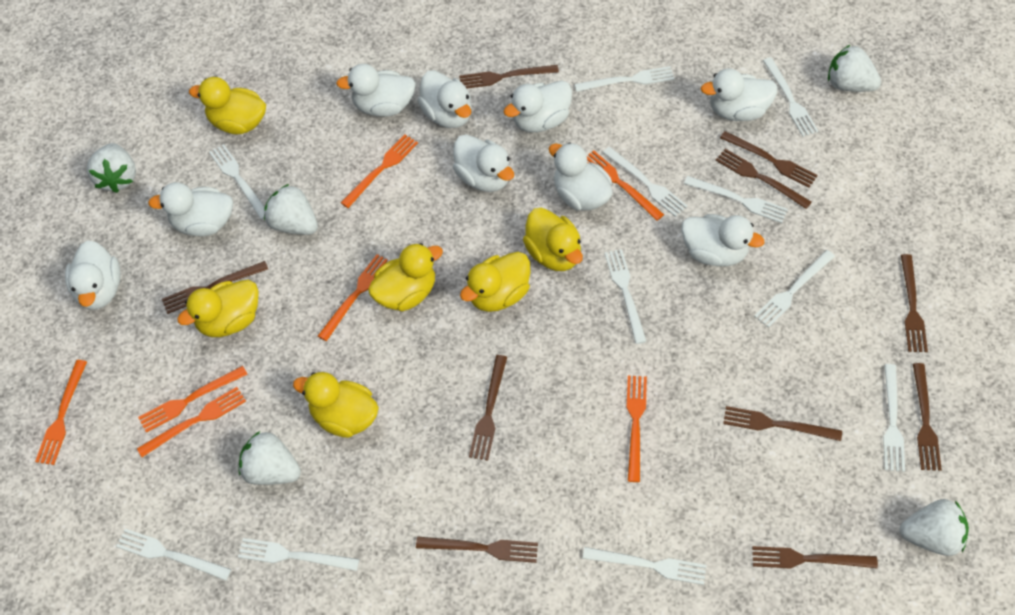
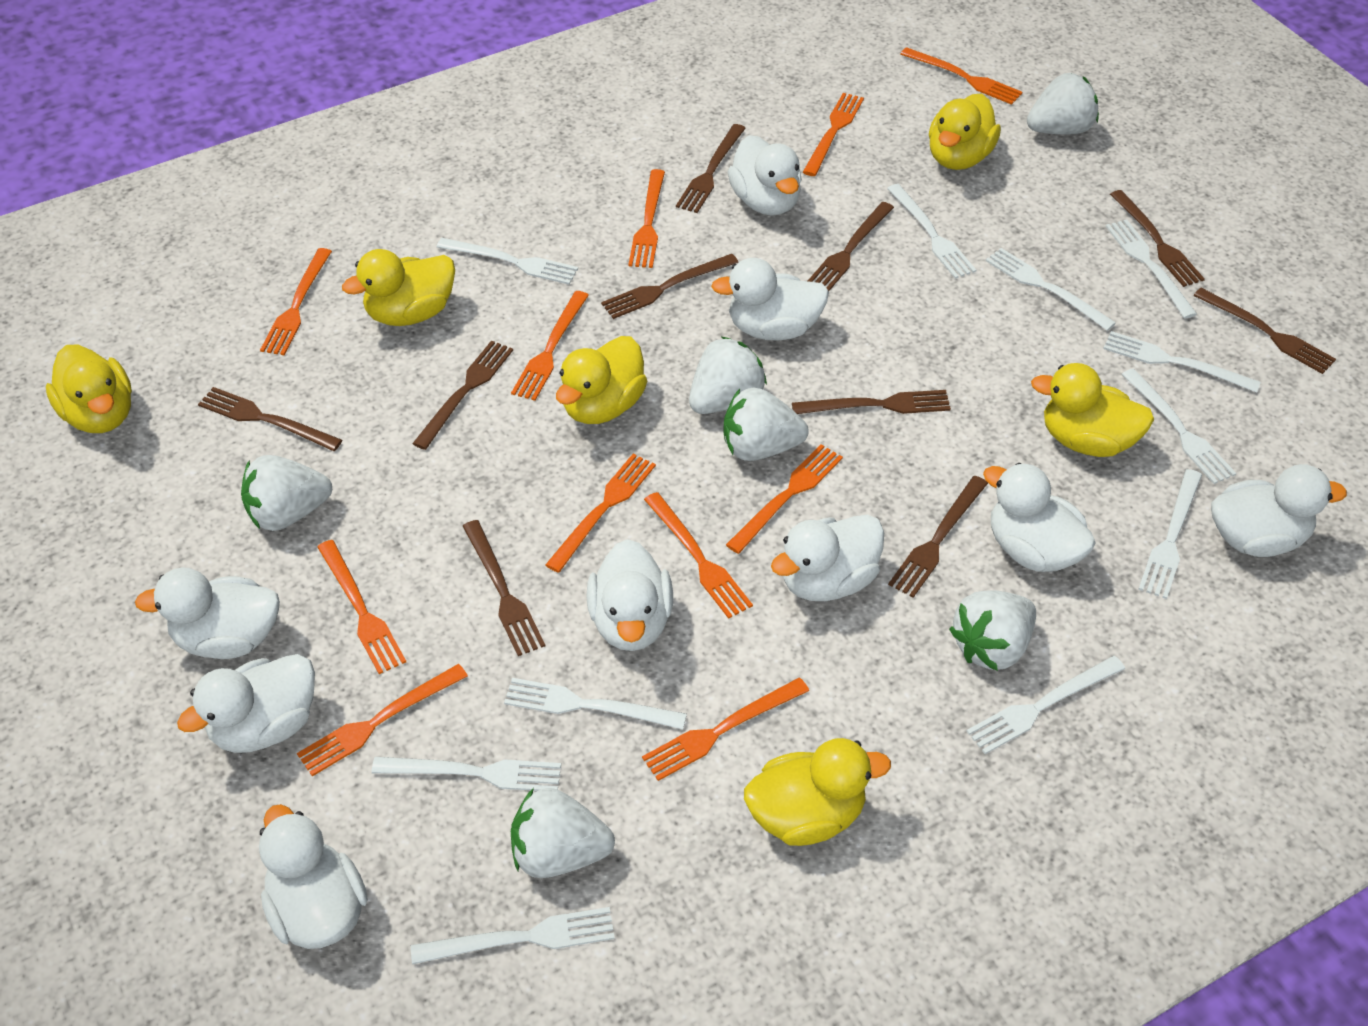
orange fork: 7 -> 11
white strawberry: 5 -> 6

